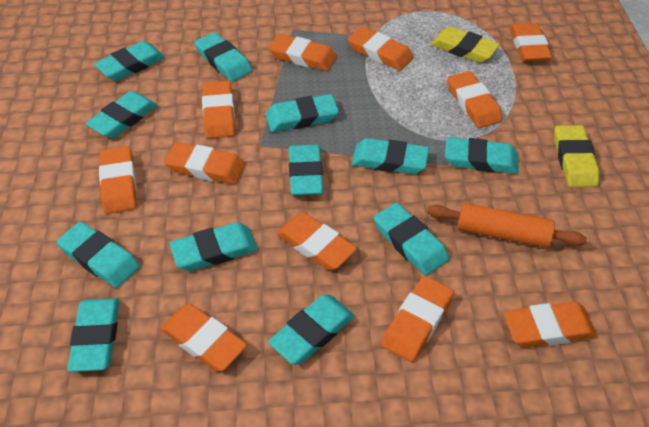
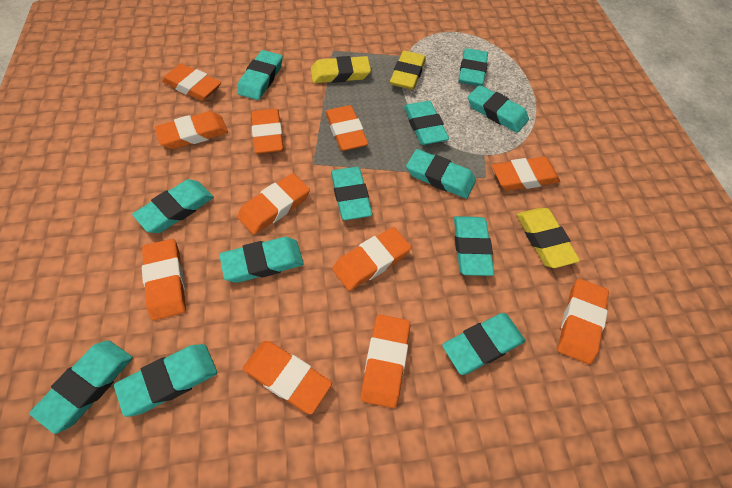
orange rolling pin: 1 -> 0
yellow eraser: 2 -> 3

